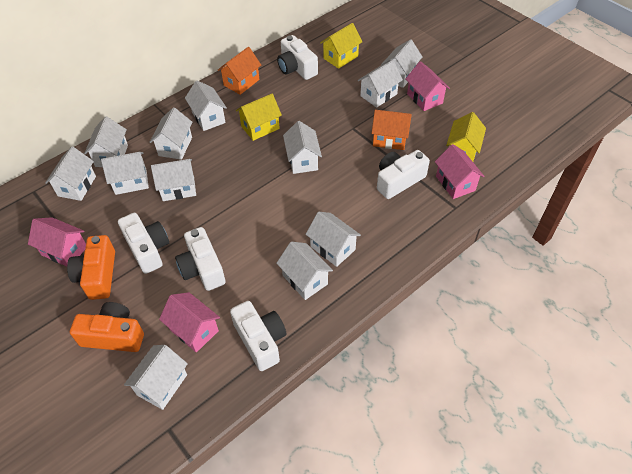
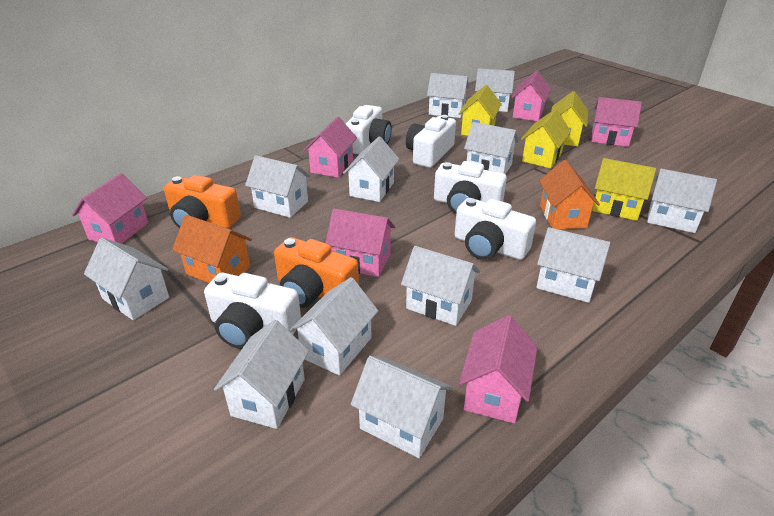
pink house: 4 -> 6
yellow house: 3 -> 4

